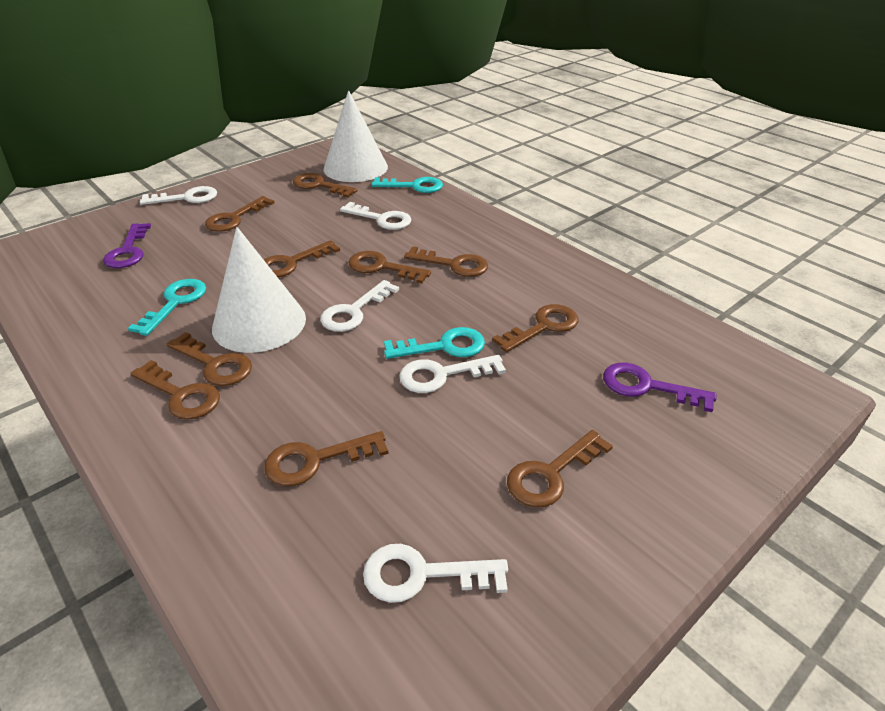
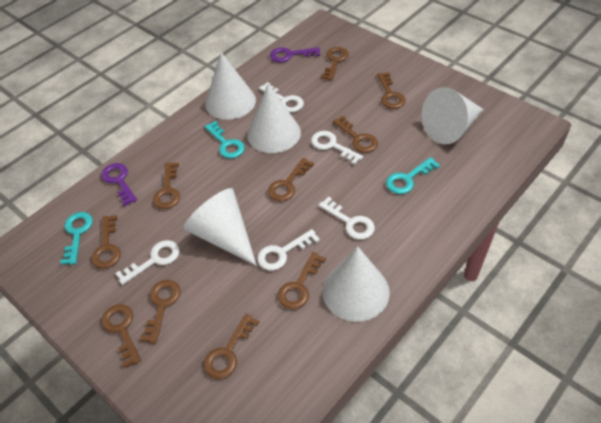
white cone: 2 -> 5

